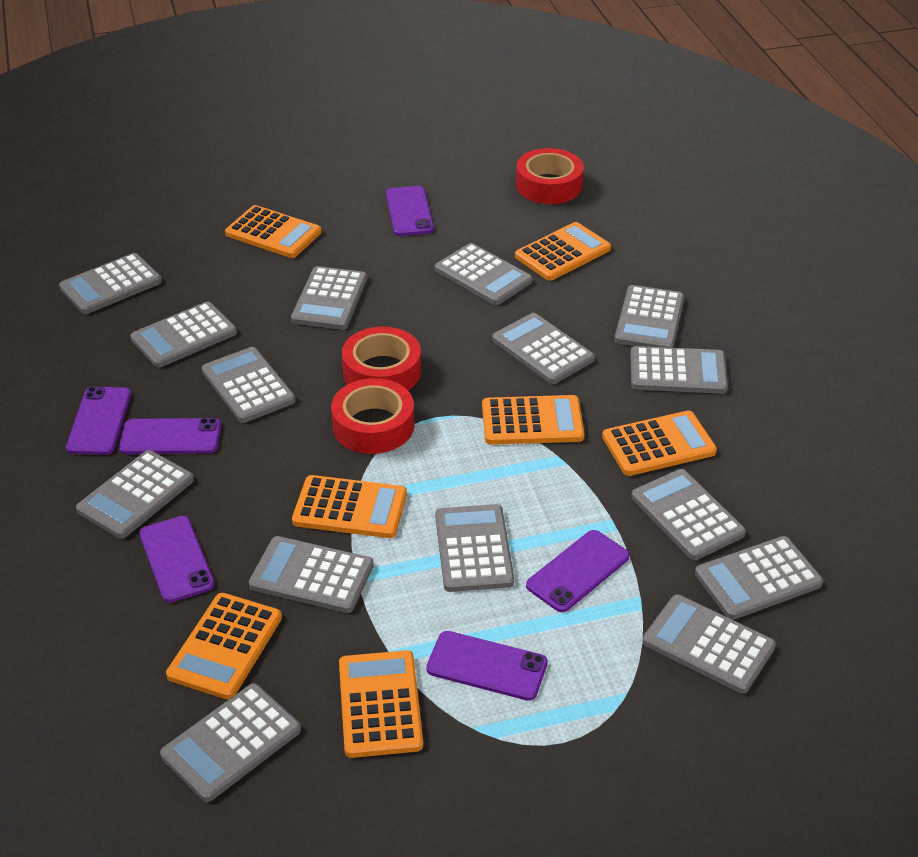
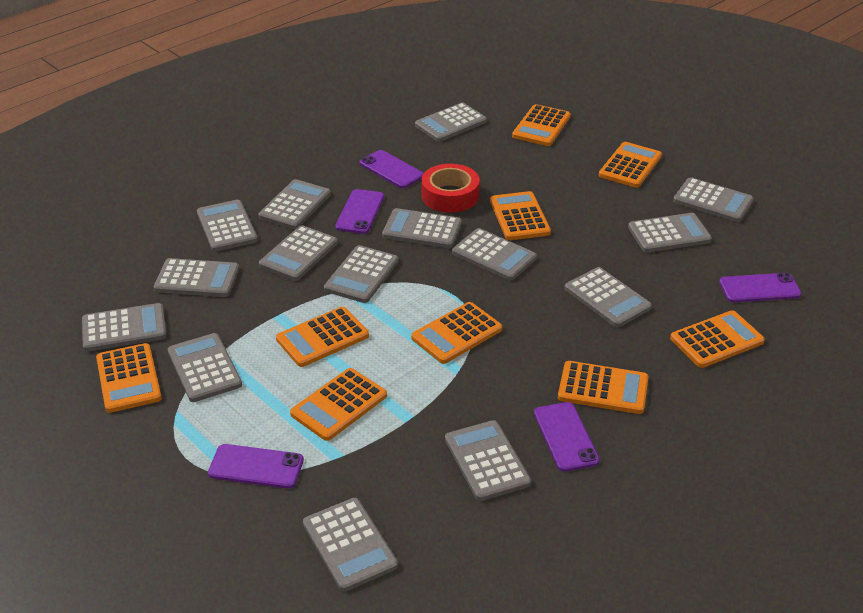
orange calculator: 7 -> 9
purple phone: 6 -> 5
red tape: 3 -> 1

